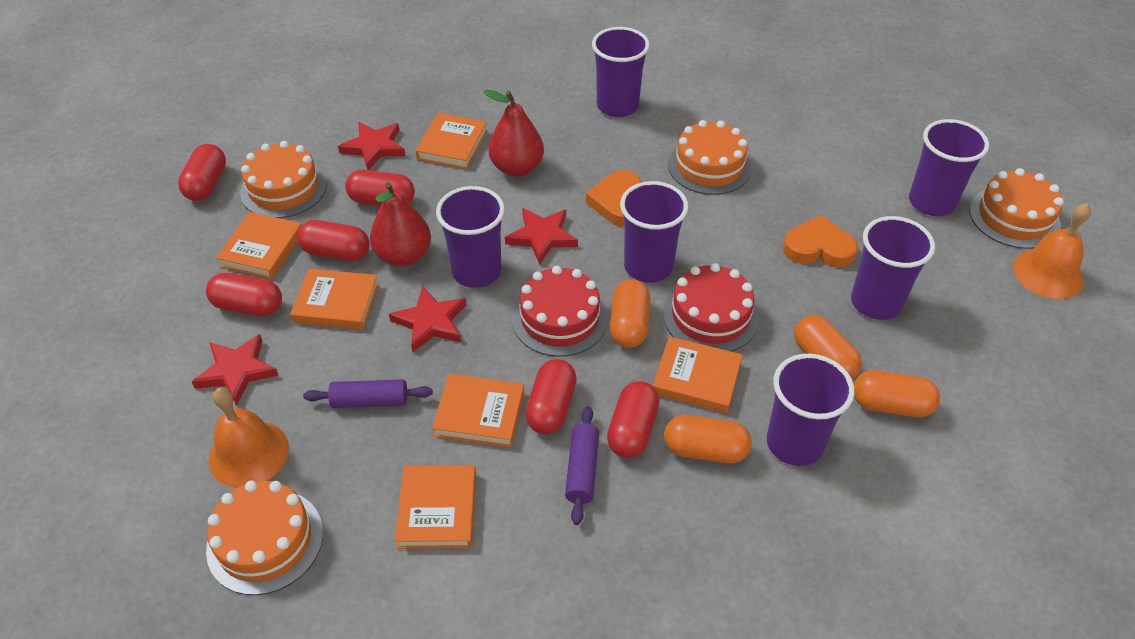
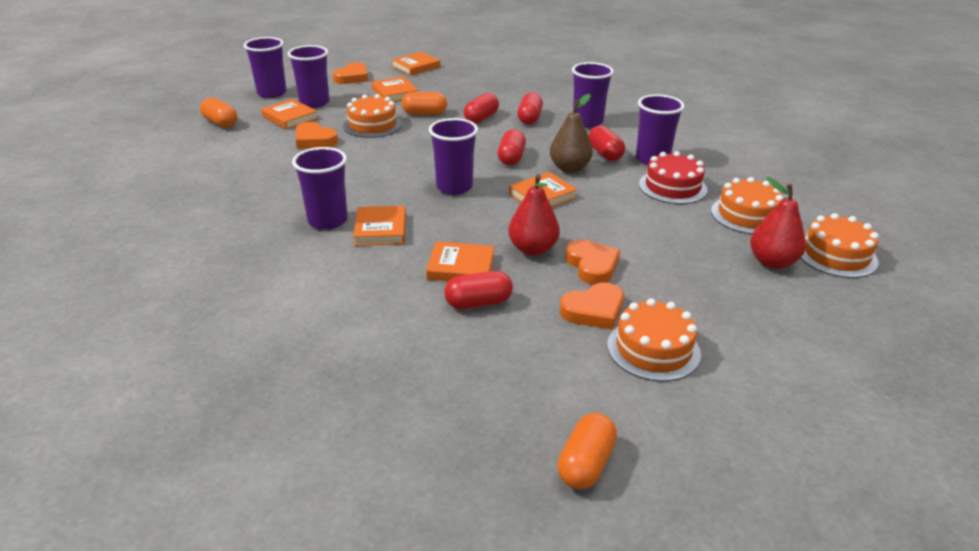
brown pear: 0 -> 1
orange bell: 2 -> 0
orange capsule: 4 -> 3
orange heart: 2 -> 4
purple rolling pin: 2 -> 0
red cake: 2 -> 1
red capsule: 6 -> 5
red star: 4 -> 0

